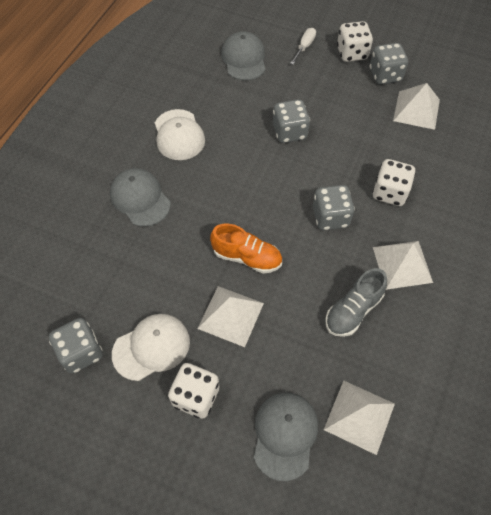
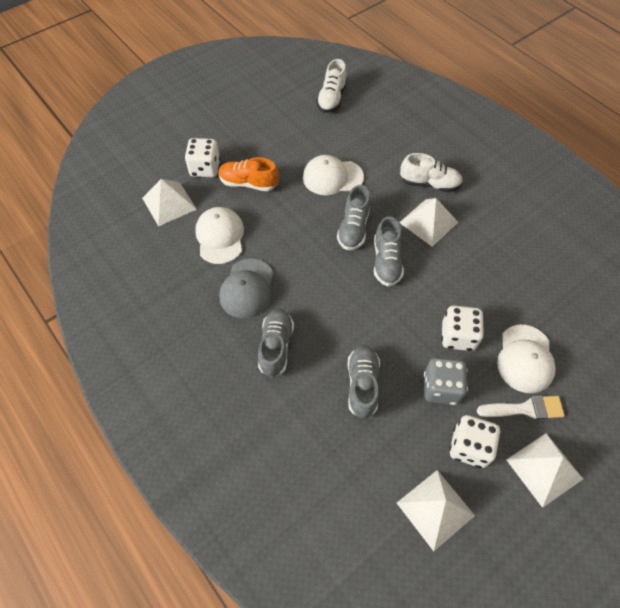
grey cap: 3 -> 1
grey dice: 4 -> 1
grey shoe: 1 -> 4
white brush: 0 -> 1
white cap: 2 -> 3
white screwdriver: 1 -> 0
white shoe: 0 -> 2

